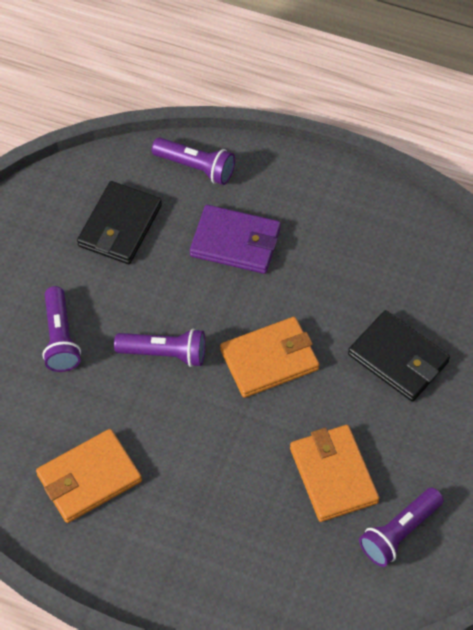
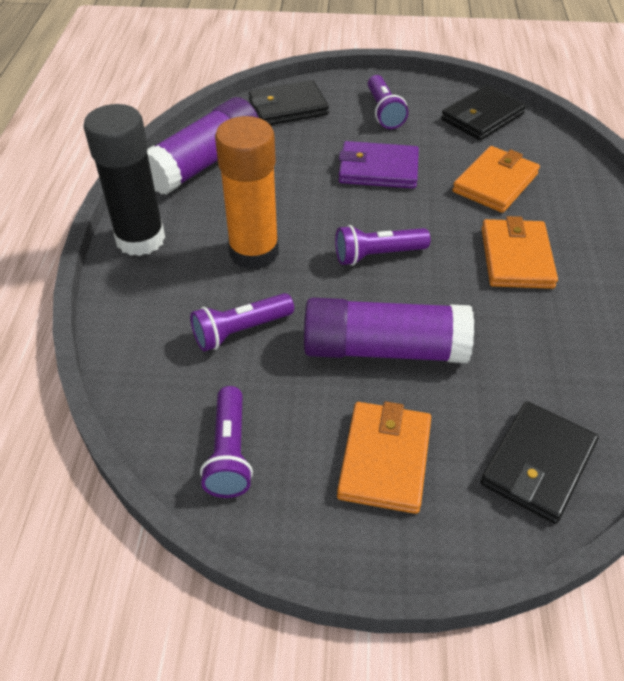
black glue stick: 0 -> 1
black wallet: 2 -> 3
orange glue stick: 0 -> 1
purple glue stick: 0 -> 2

